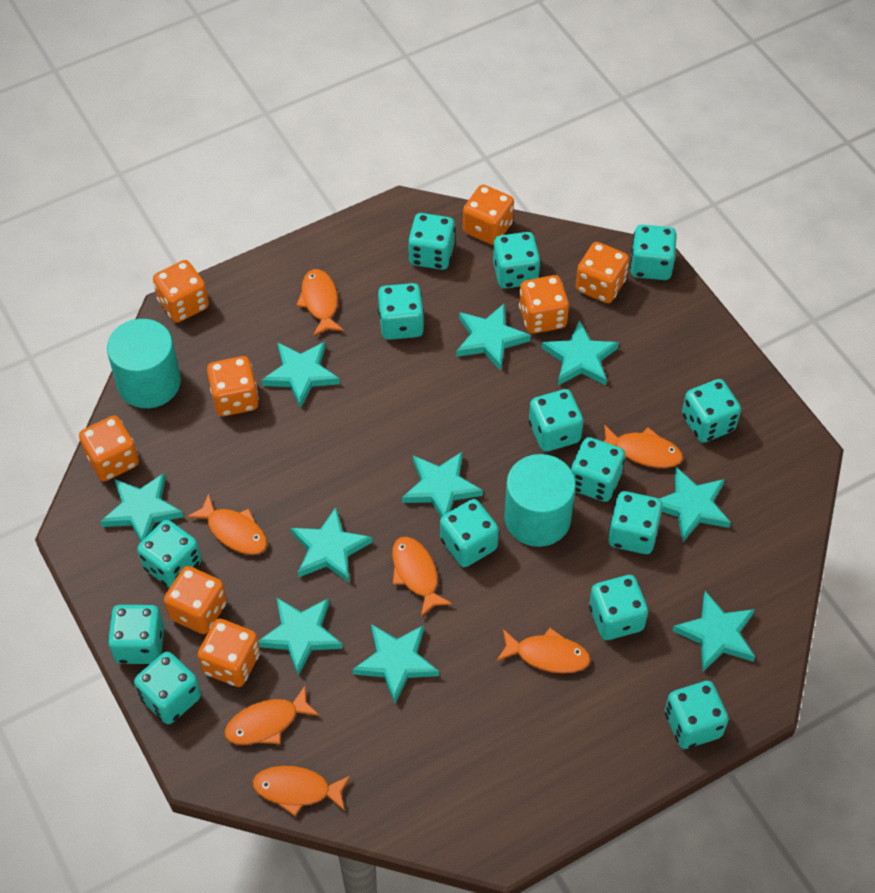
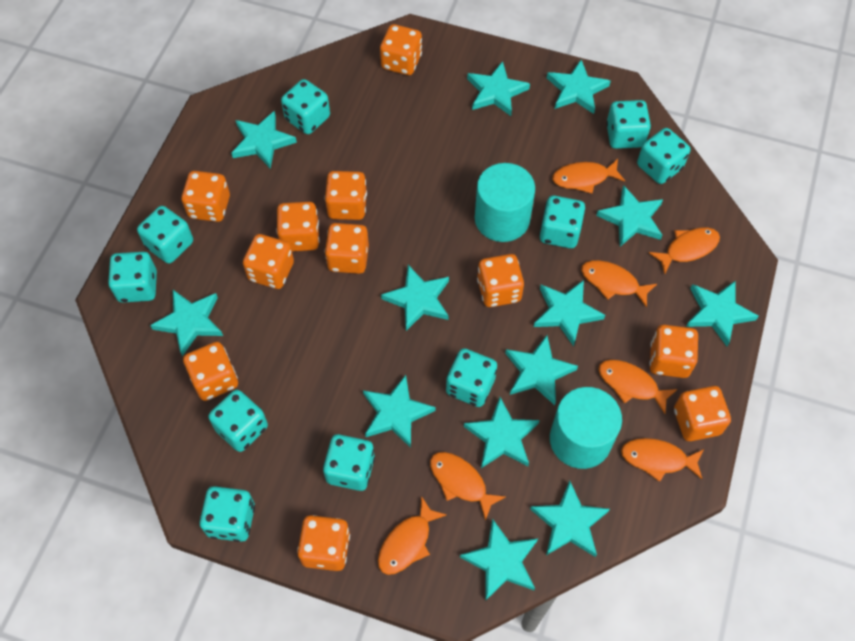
orange dice: 8 -> 11
turquoise dice: 14 -> 10
turquoise star: 10 -> 13

